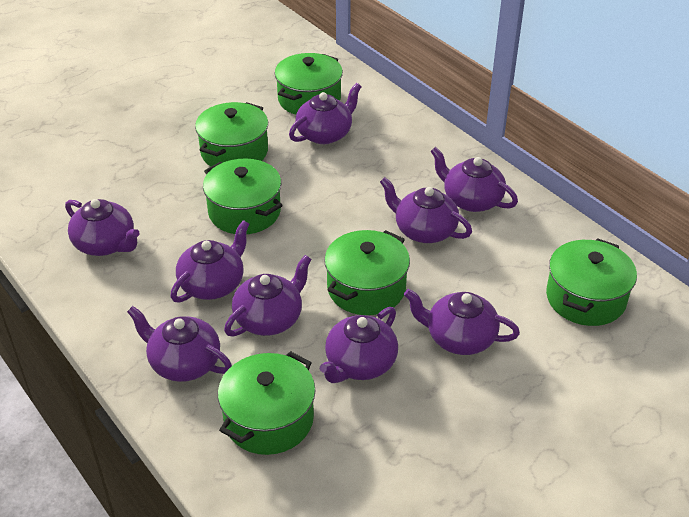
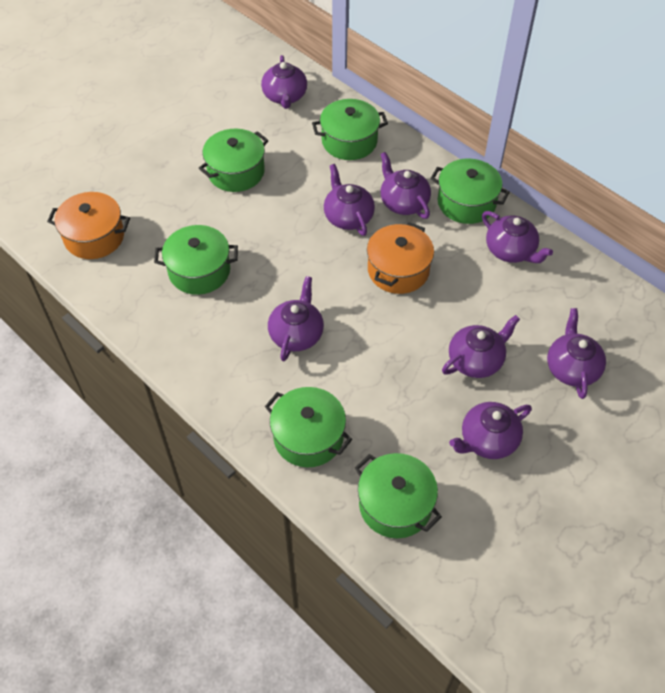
orange pot: 0 -> 2
purple teapot: 9 -> 8

